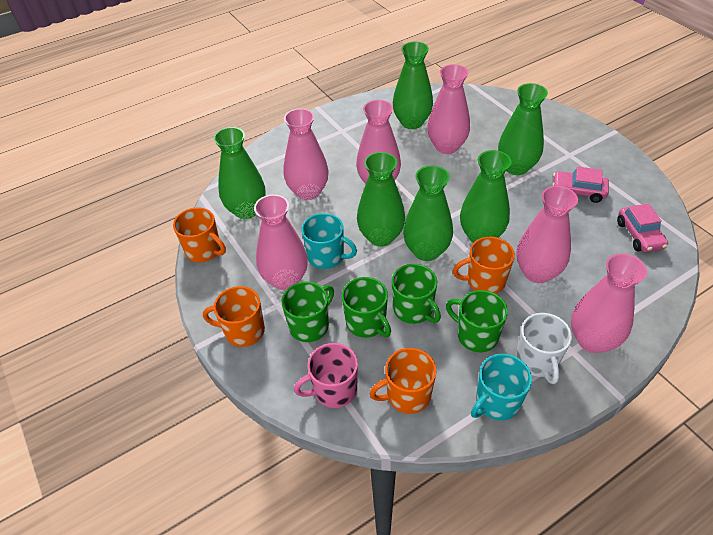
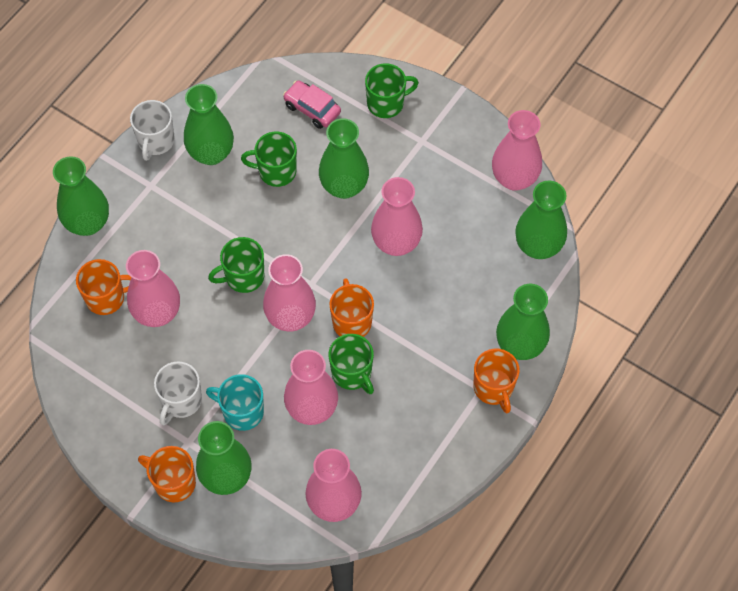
pink car: 2 -> 1
pink mug: 1 -> 0
turquoise mug: 2 -> 1
white mug: 1 -> 2

